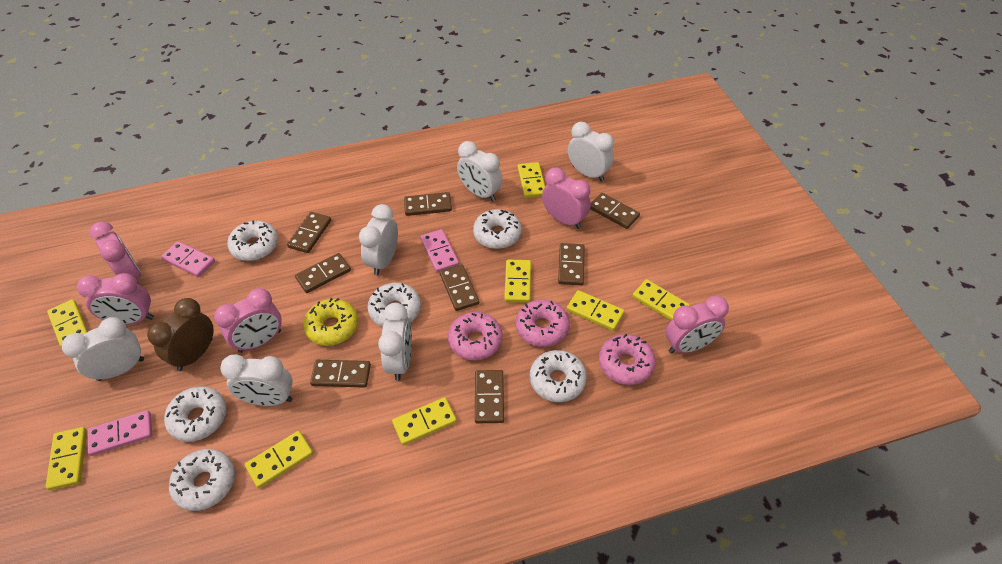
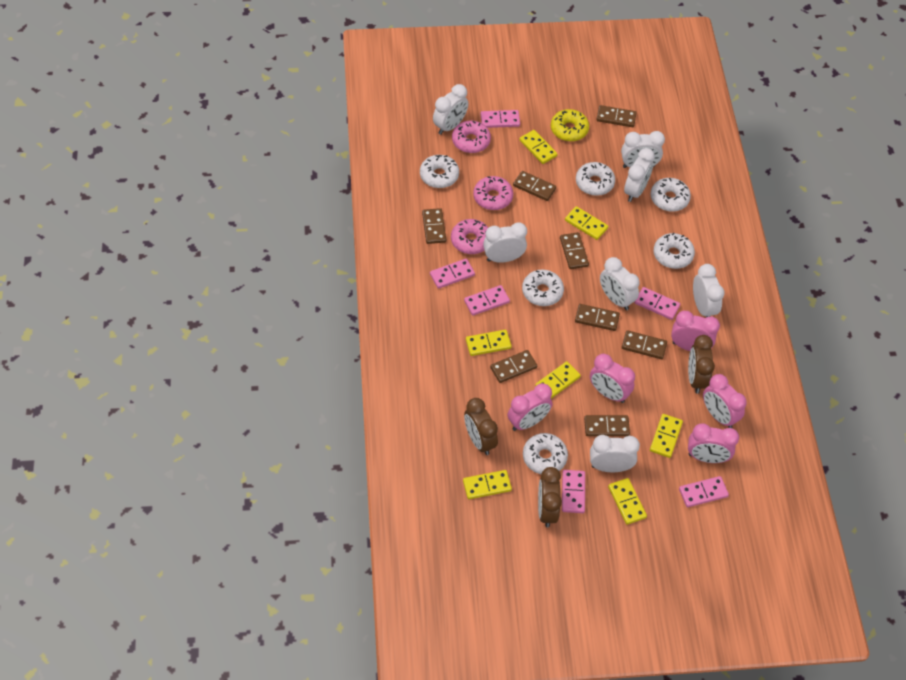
brown clock: 1 -> 3
pink domino: 3 -> 6
white clock: 6 -> 7
yellow domino: 8 -> 7

